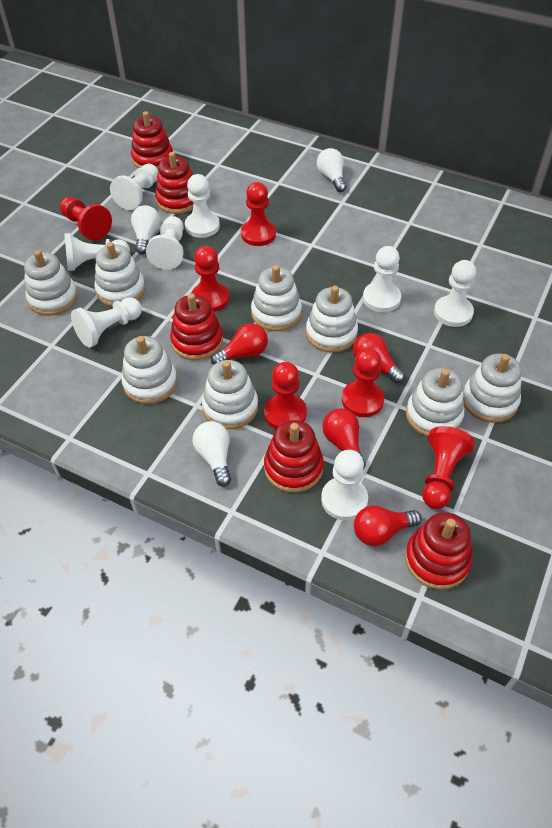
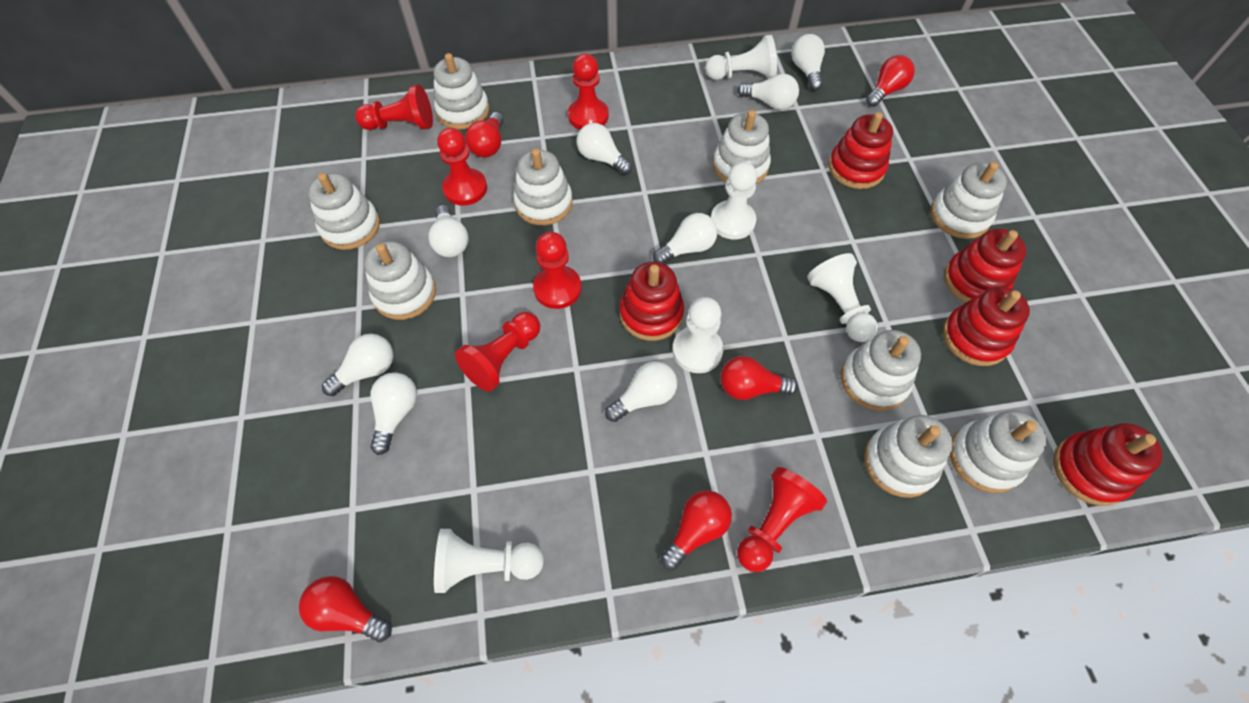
red light bulb: 4 -> 5
white light bulb: 3 -> 8
white pawn: 8 -> 5
white stacking toy: 8 -> 9

